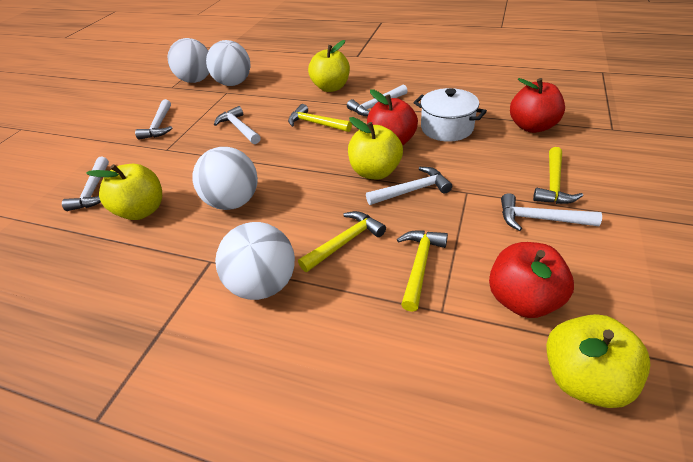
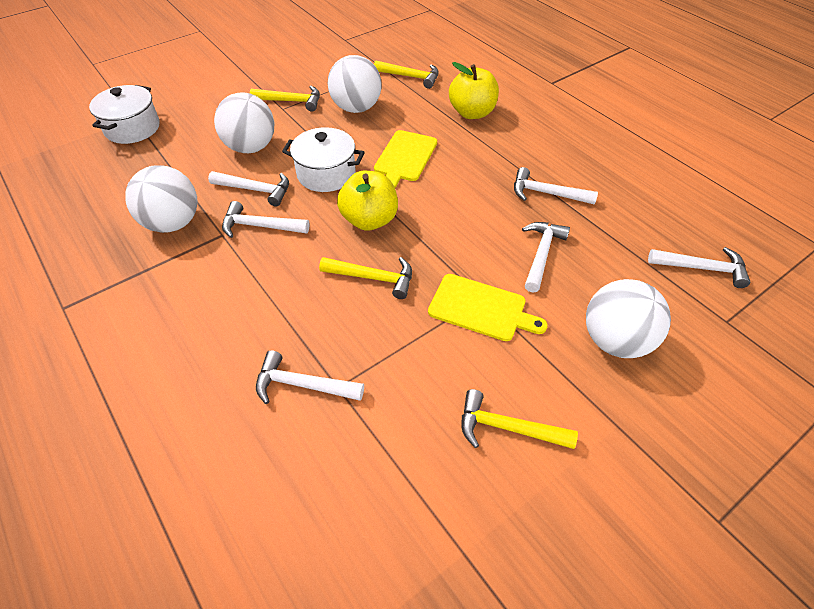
red apple: 3 -> 0
white pot: 1 -> 2
yellow apple: 4 -> 2
yellow cutting board: 0 -> 2

